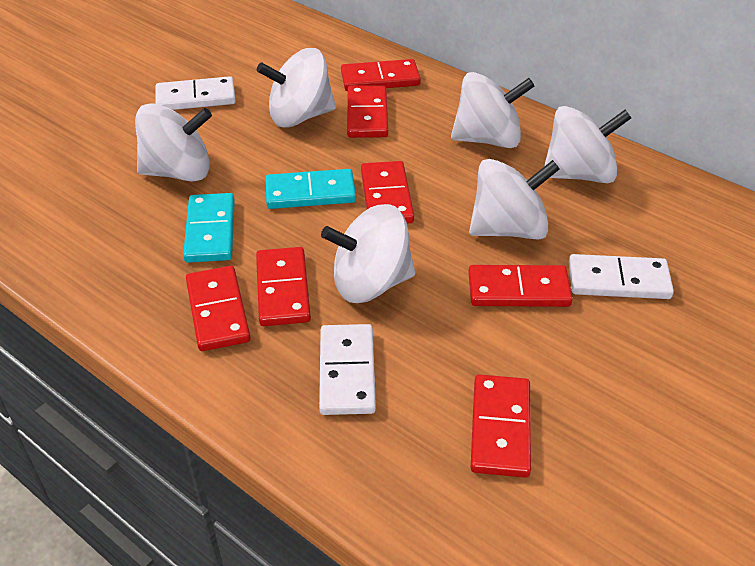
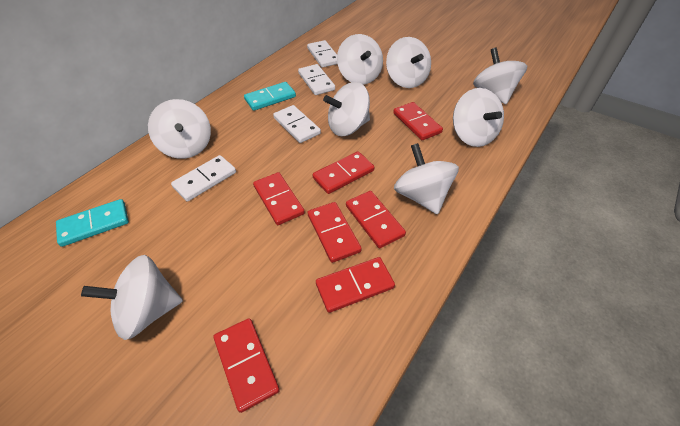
white domino: 3 -> 4
white spinning top: 6 -> 8

